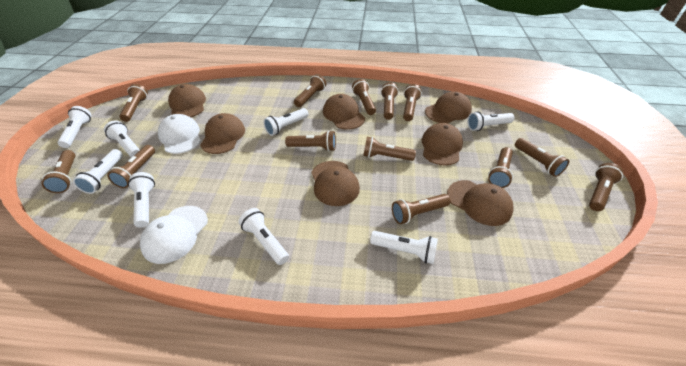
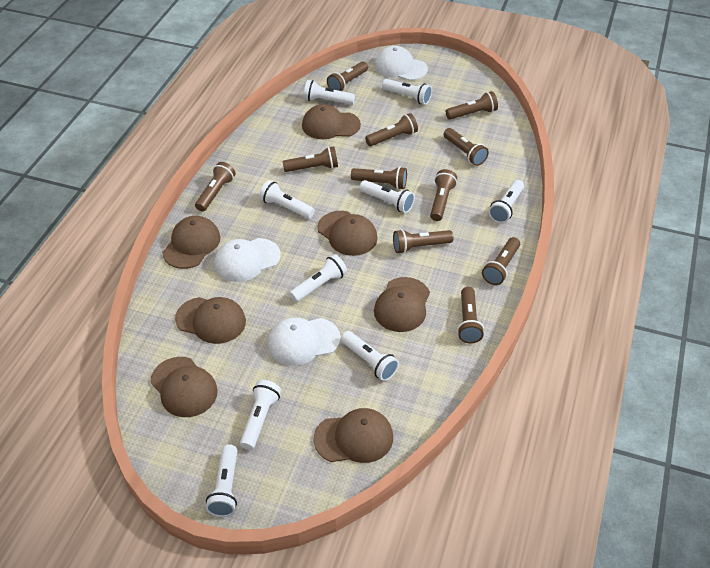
brown flashlight: 13 -> 11
white cap: 2 -> 3
white flashlight: 8 -> 9

